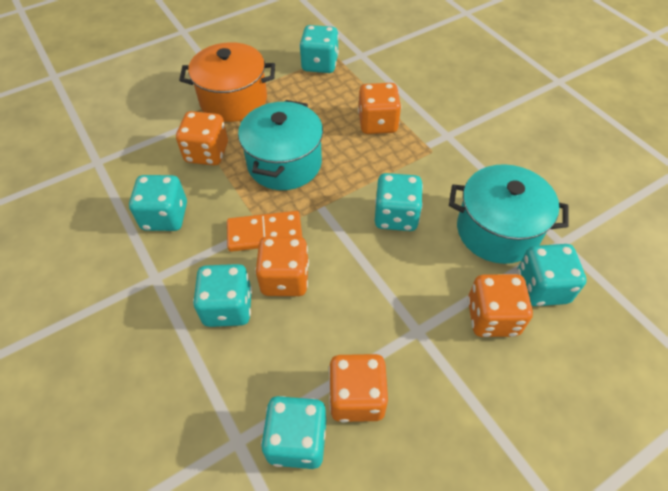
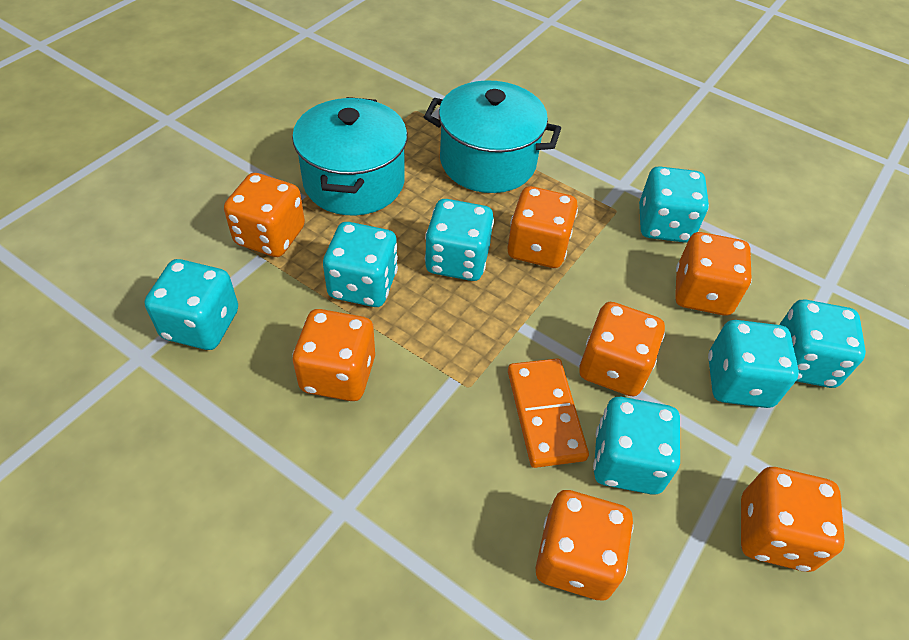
orange dice: 5 -> 7
orange pot: 1 -> 0
turquoise dice: 6 -> 7

